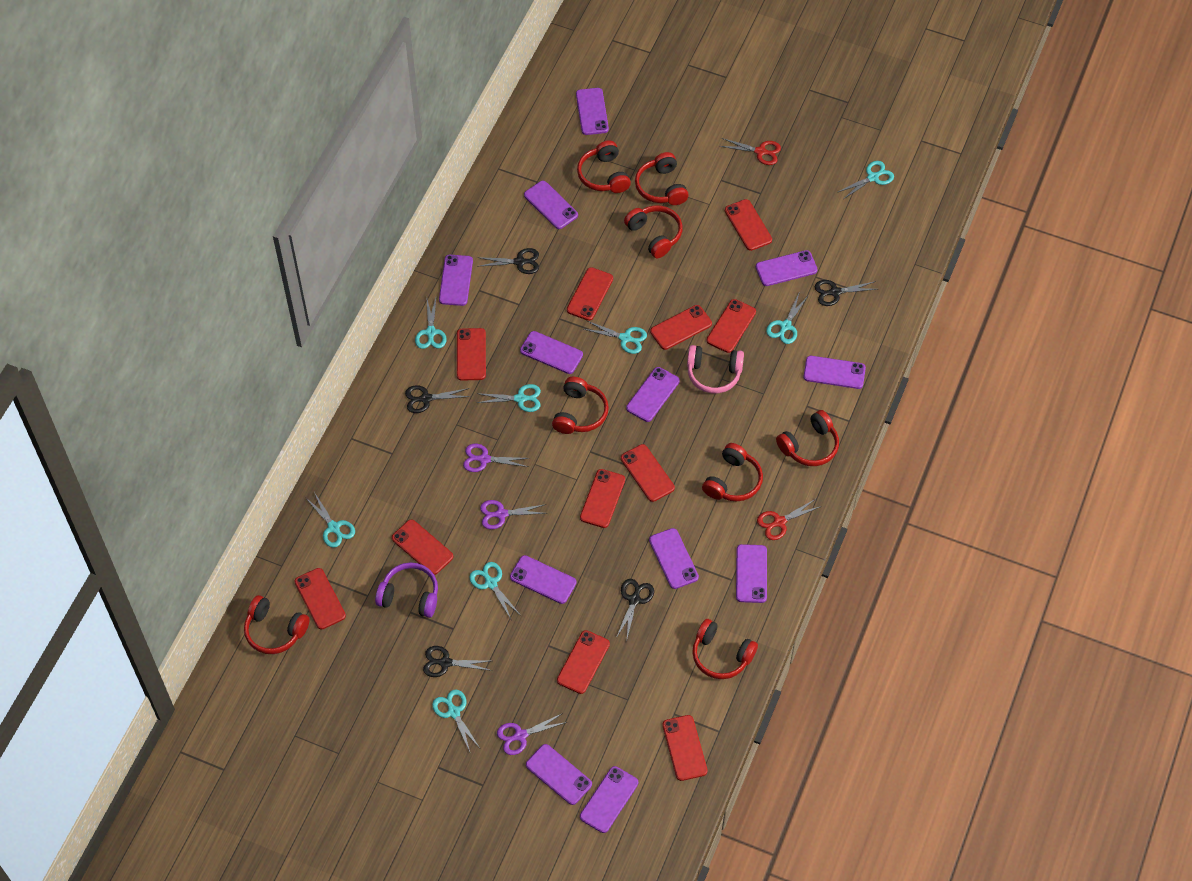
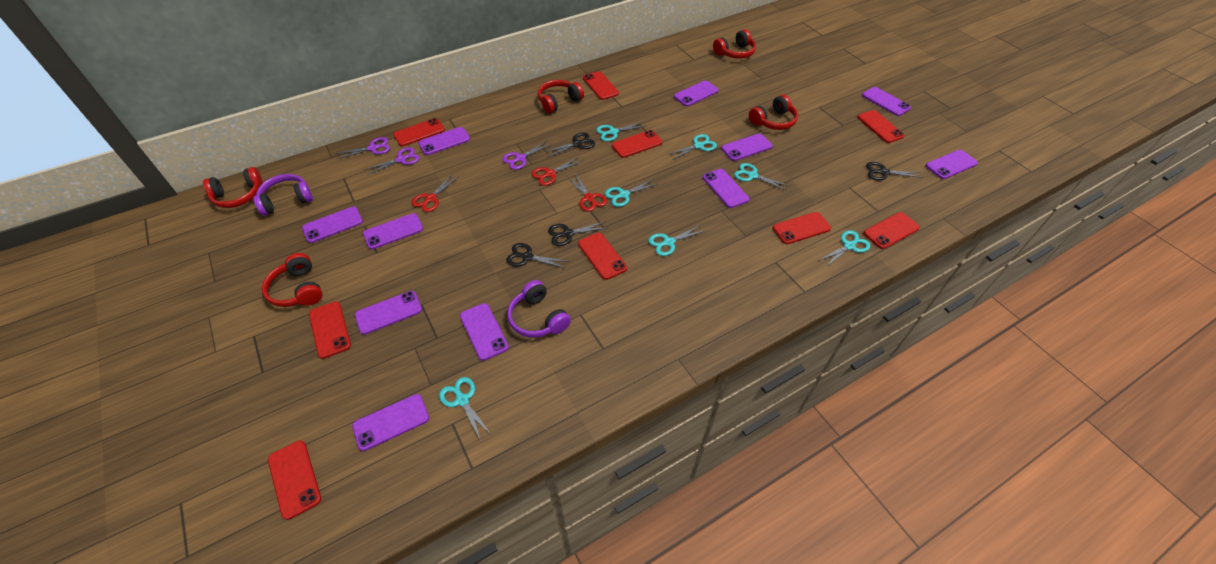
black scissors: 5 -> 4
pink headphones: 1 -> 0
purple headphones: 1 -> 2
purple phone: 12 -> 11
red headphones: 8 -> 5
red phone: 11 -> 9
red scissors: 2 -> 3
turquoise scissors: 8 -> 7

